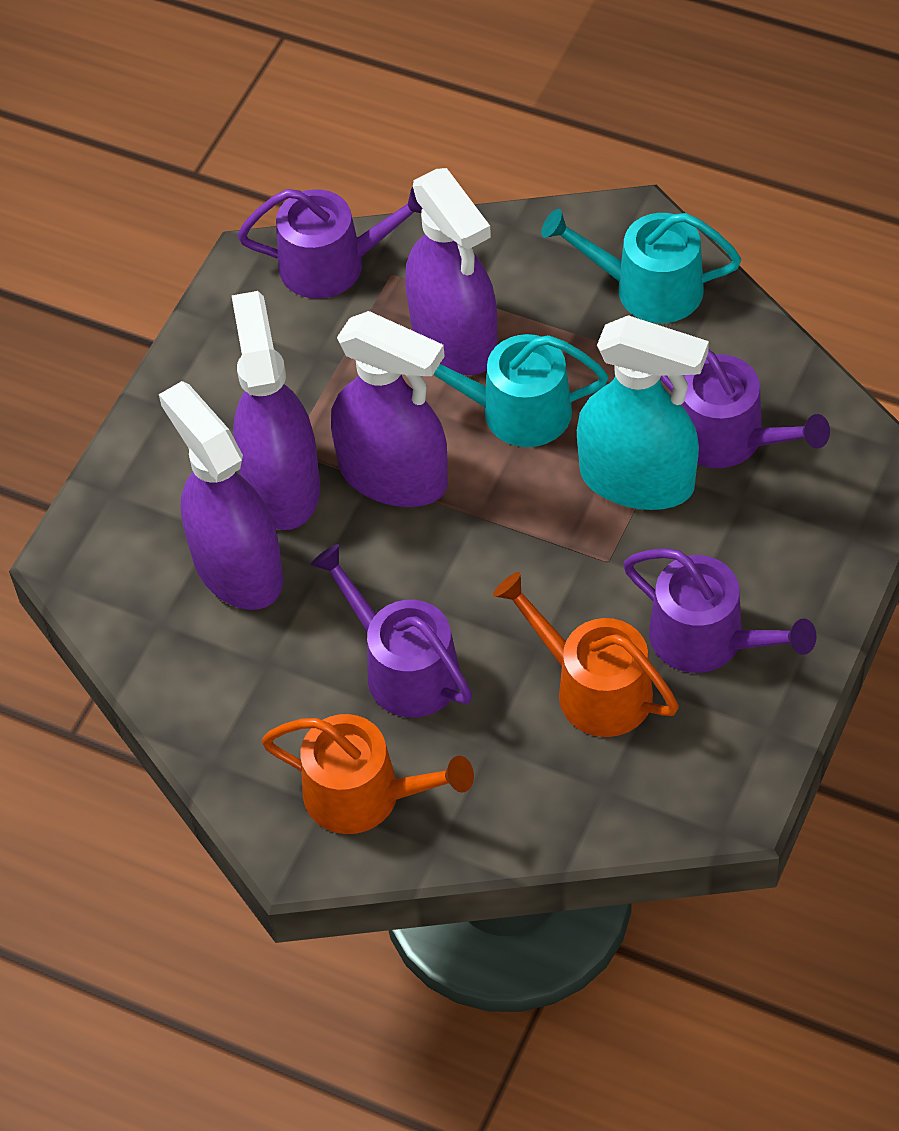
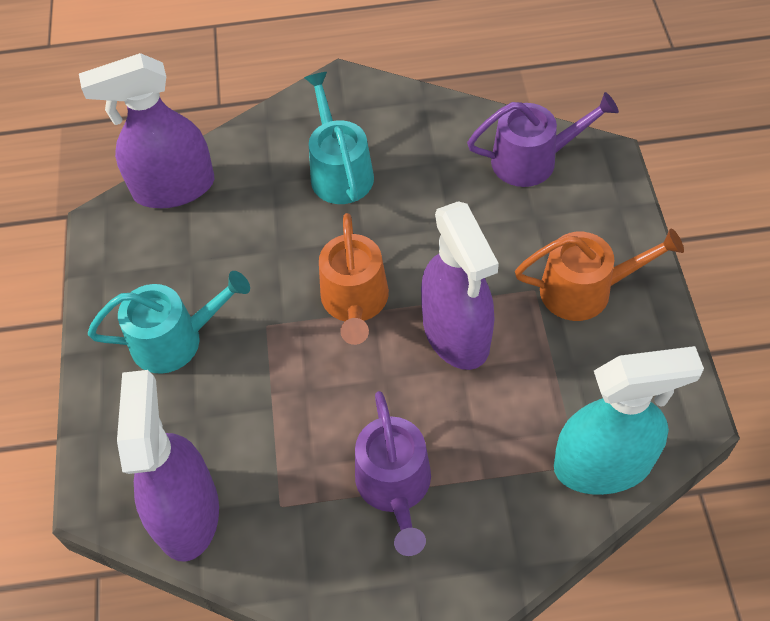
purple spray bottle: 4 -> 3
purple watering can: 4 -> 2

